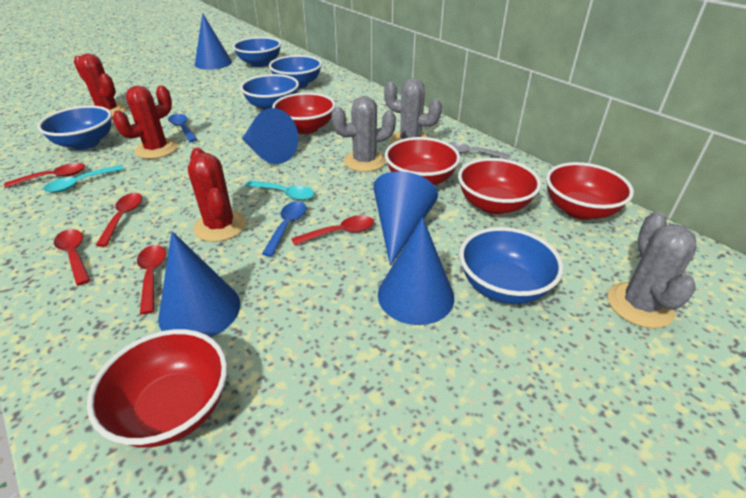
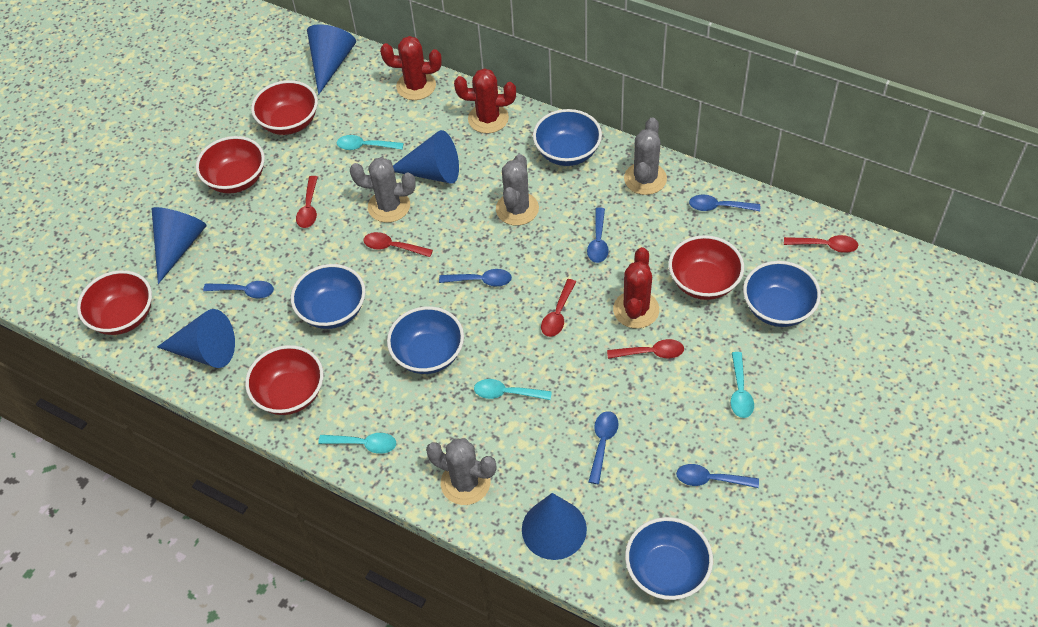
blue spoon: 2 -> 6
grey cactus: 3 -> 4
grey spoon: 1 -> 0
turquoise spoon: 2 -> 4

